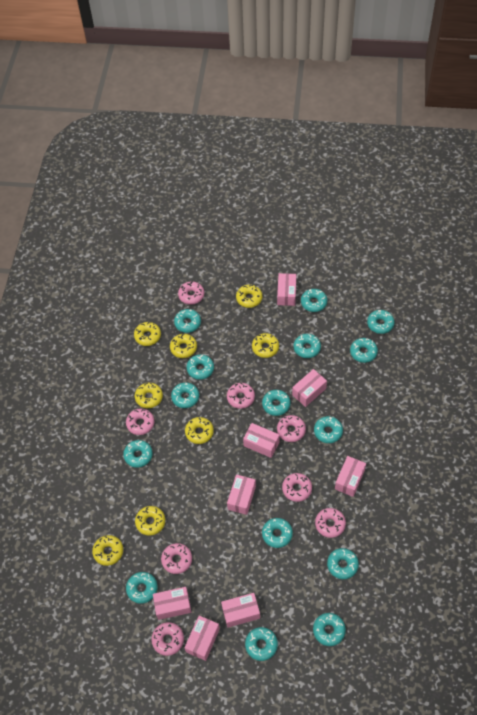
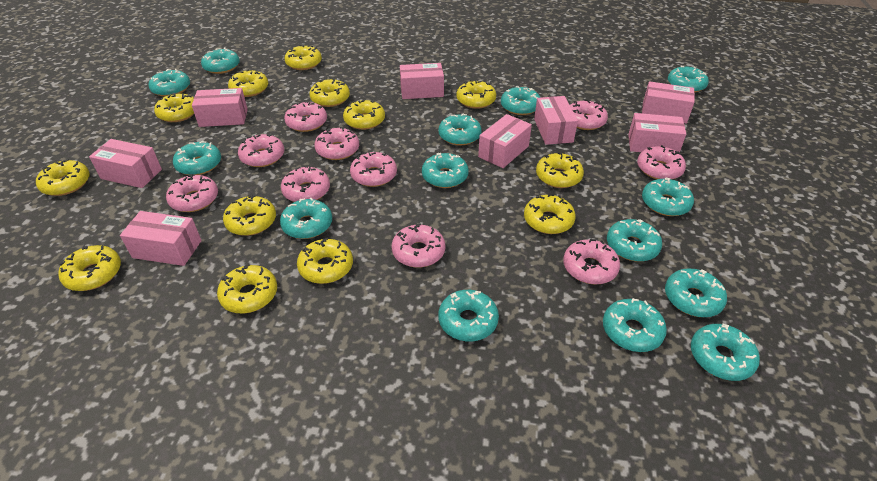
pink donut: 8 -> 10
turquoise donut: 15 -> 14
yellow donut: 8 -> 13

